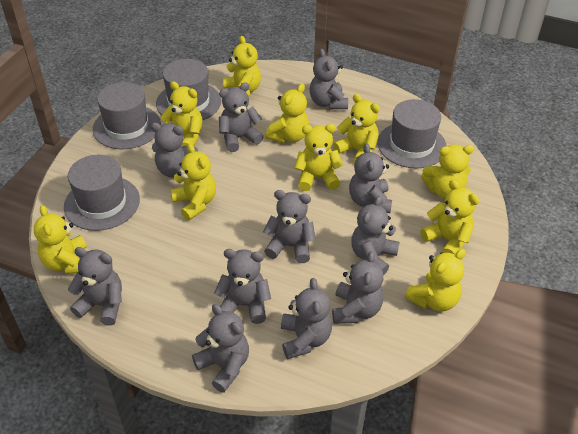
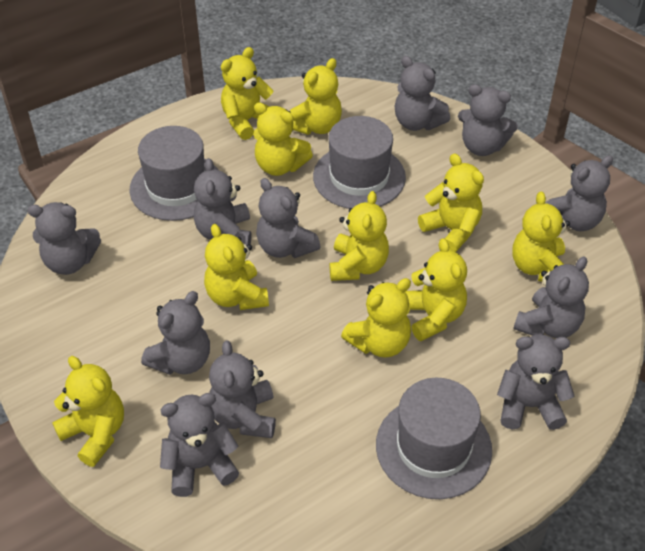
grey hat: 4 -> 3

